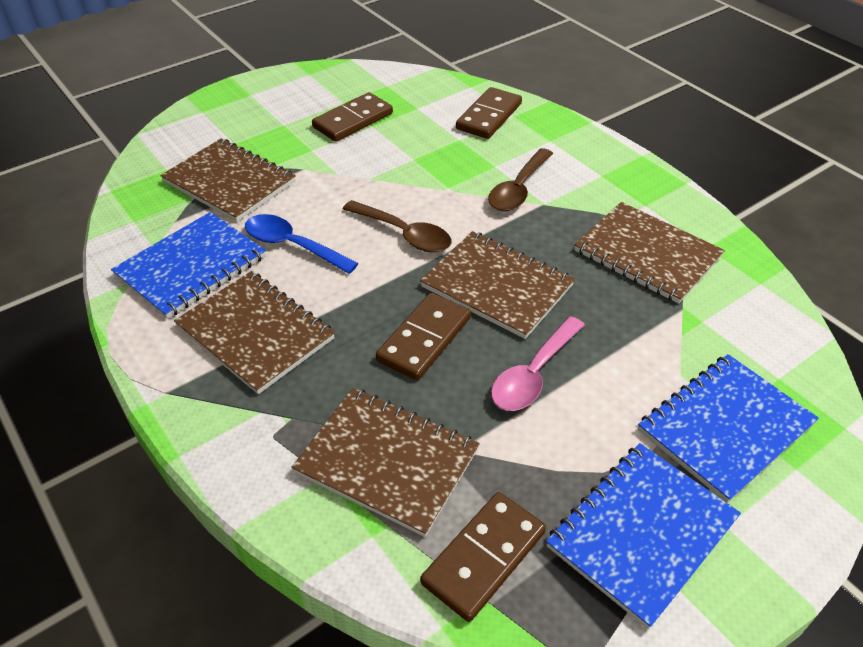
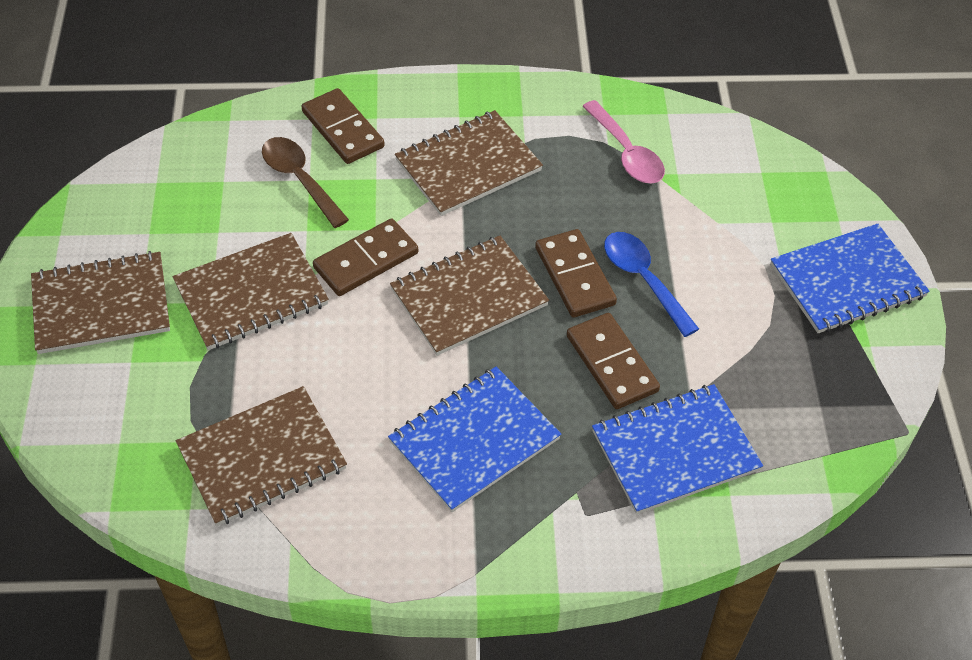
brown spoon: 2 -> 1

